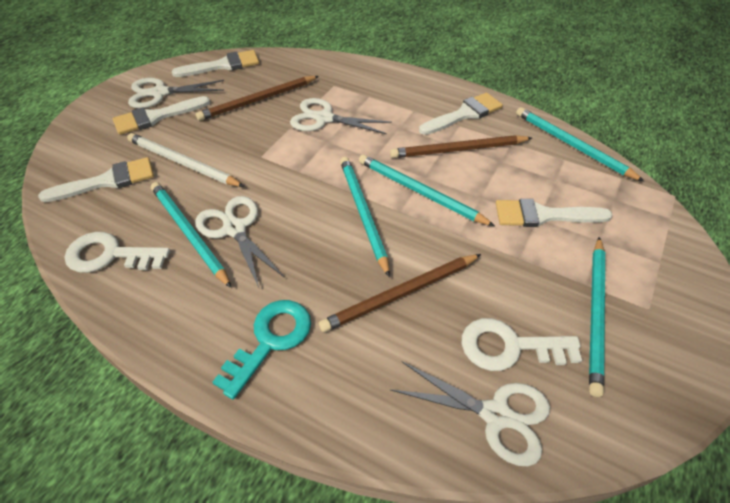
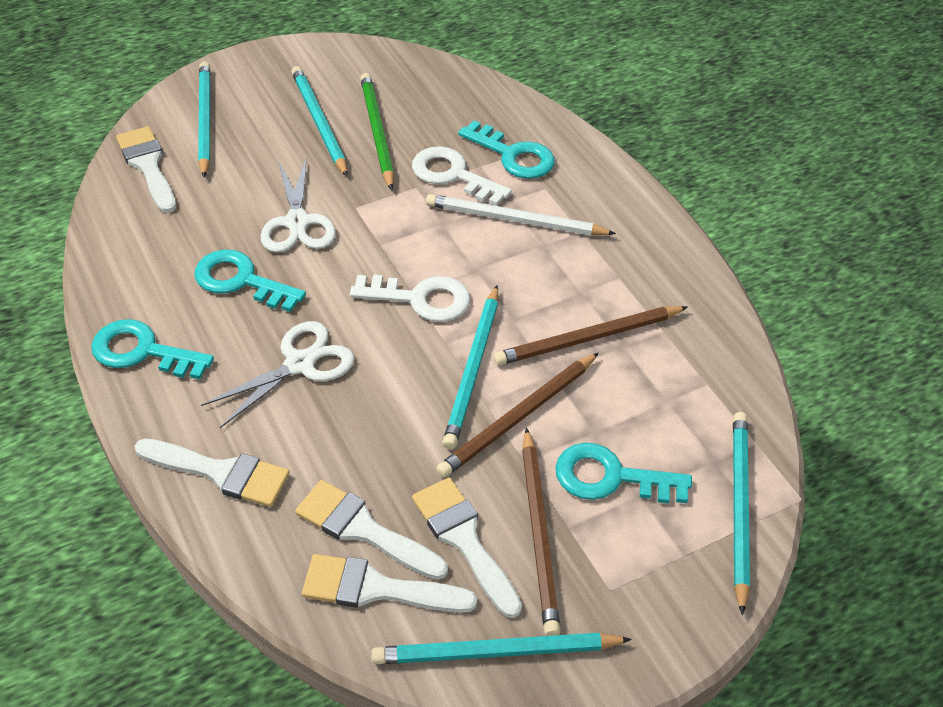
green pencil: 0 -> 1
turquoise key: 1 -> 4
white scissors: 4 -> 2

